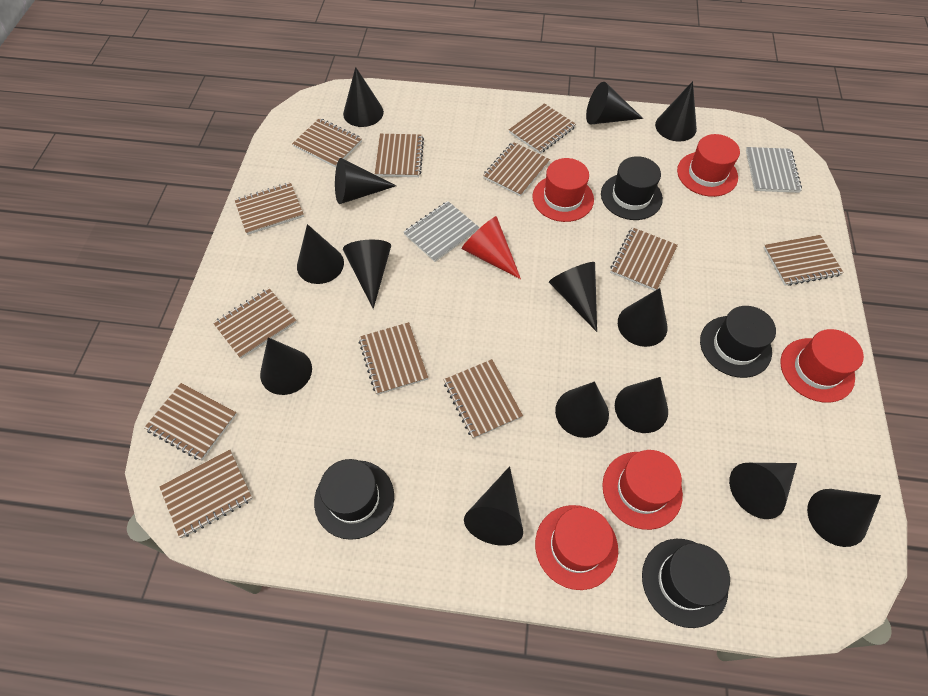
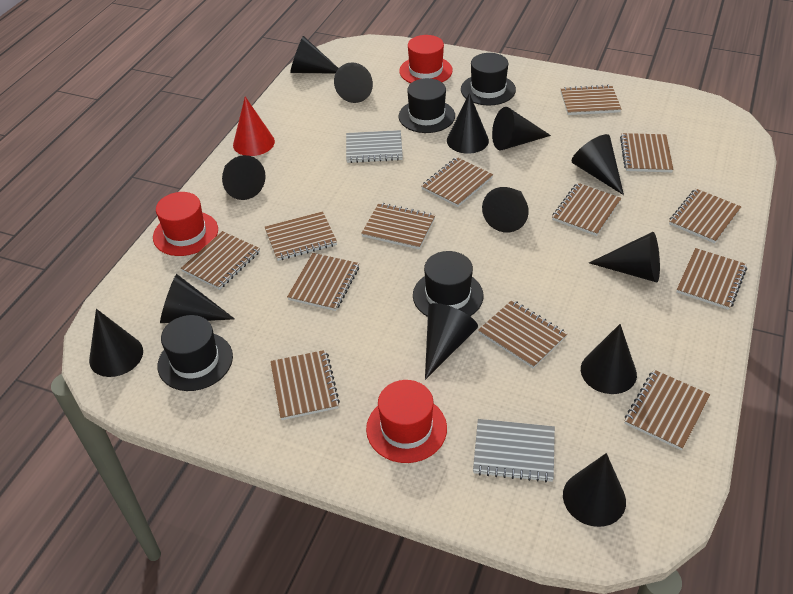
black cone: 14 -> 13
brown notebook: 12 -> 13
red hat: 5 -> 3

